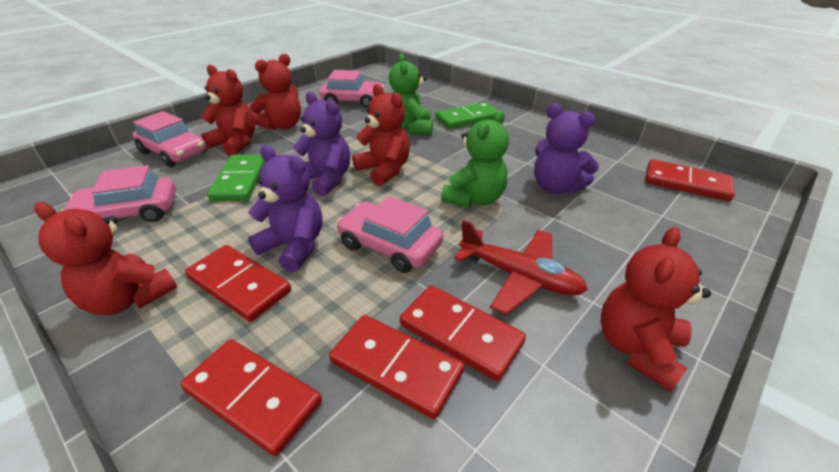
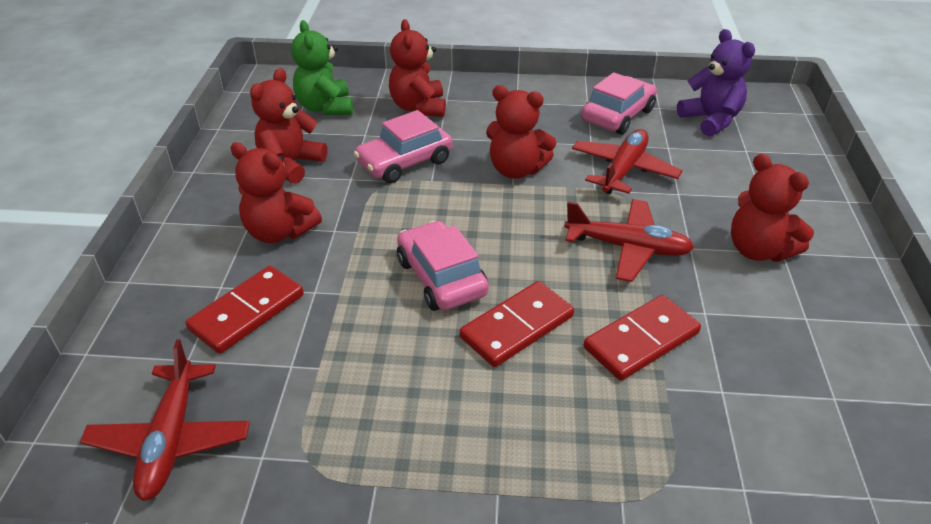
green domino: 2 -> 0
green teddy bear: 2 -> 1
pink car: 4 -> 3
purple teddy bear: 3 -> 1
red domino: 5 -> 3
red plane: 1 -> 3

